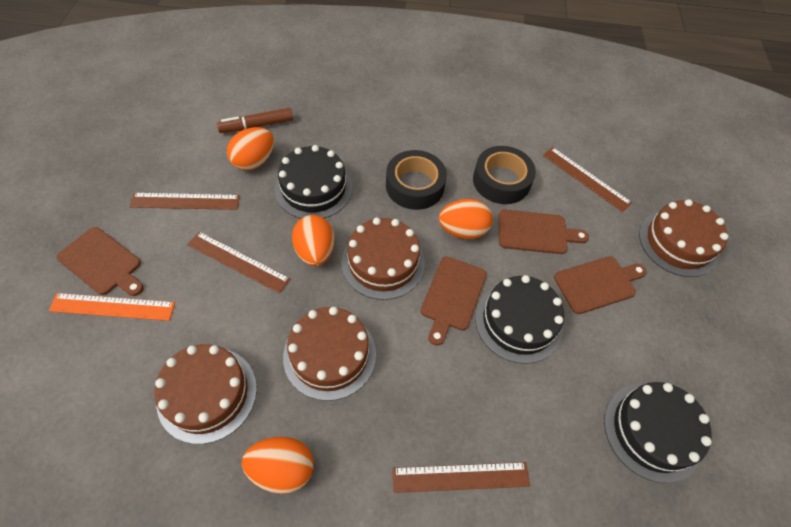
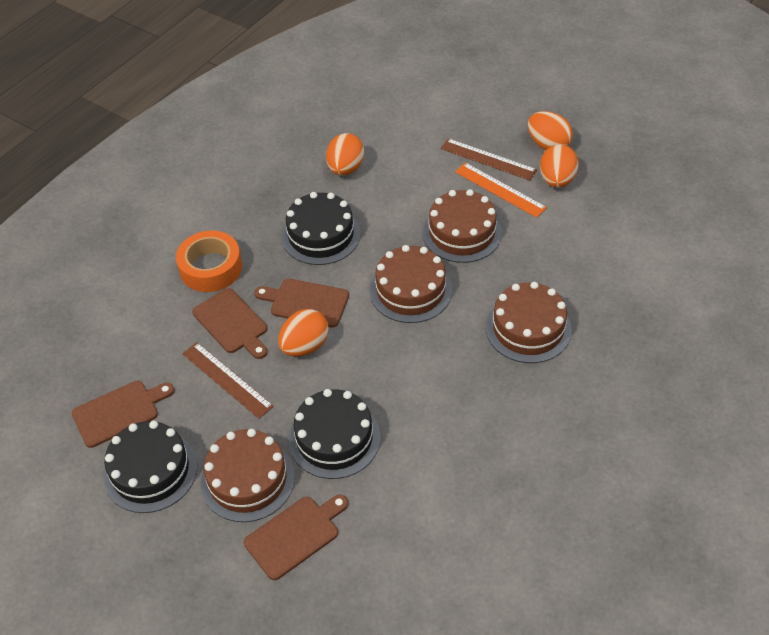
black tape: 2 -> 0
brown marker: 1 -> 0
brown ruler: 4 -> 2
orange tape: 0 -> 1

